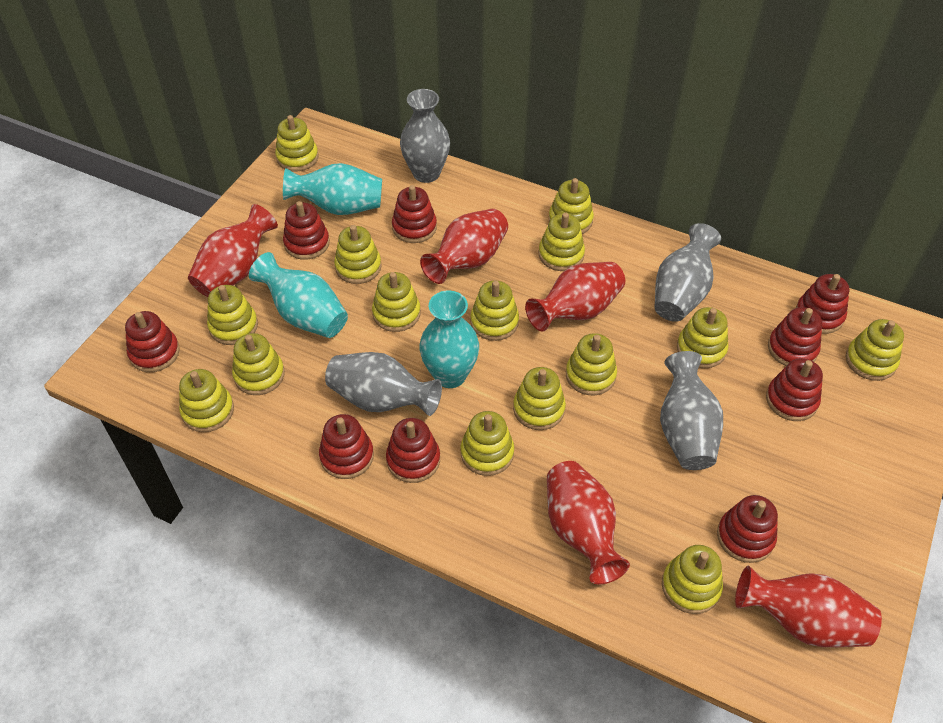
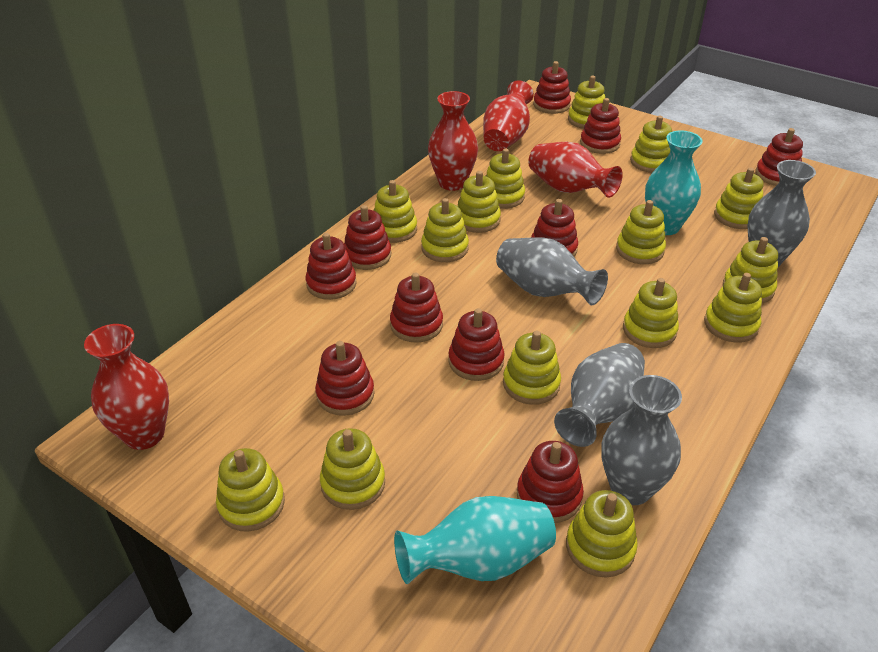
red stacking toy: 9 -> 10
red vase: 5 -> 4
turquoise vase: 3 -> 2

